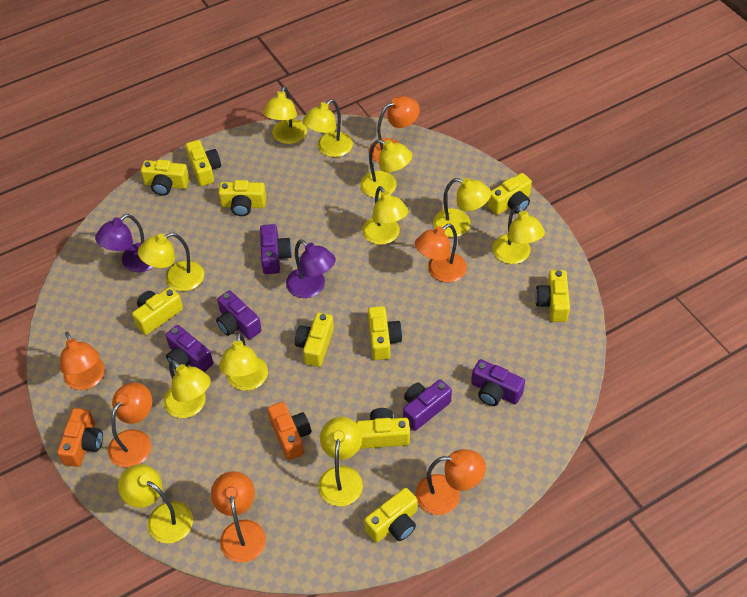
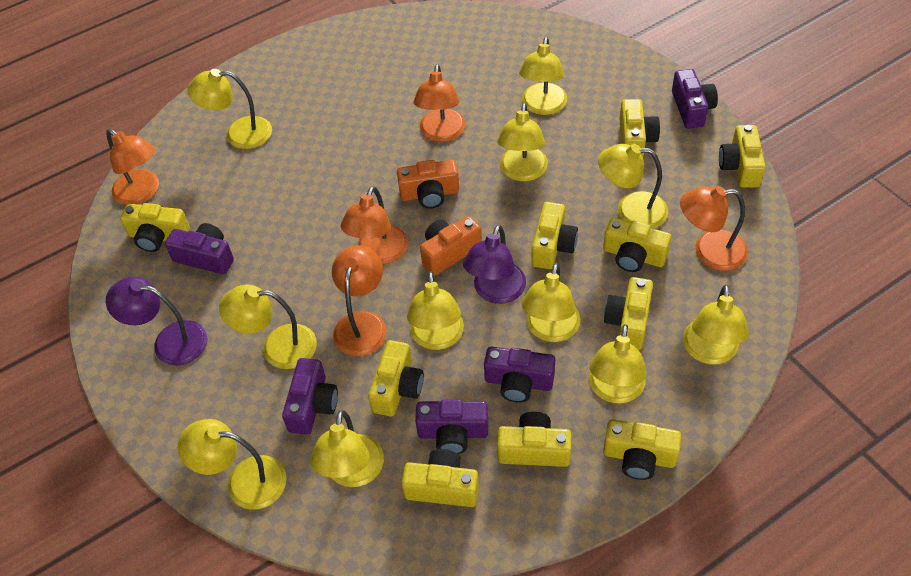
orange lamp: 6 -> 5

